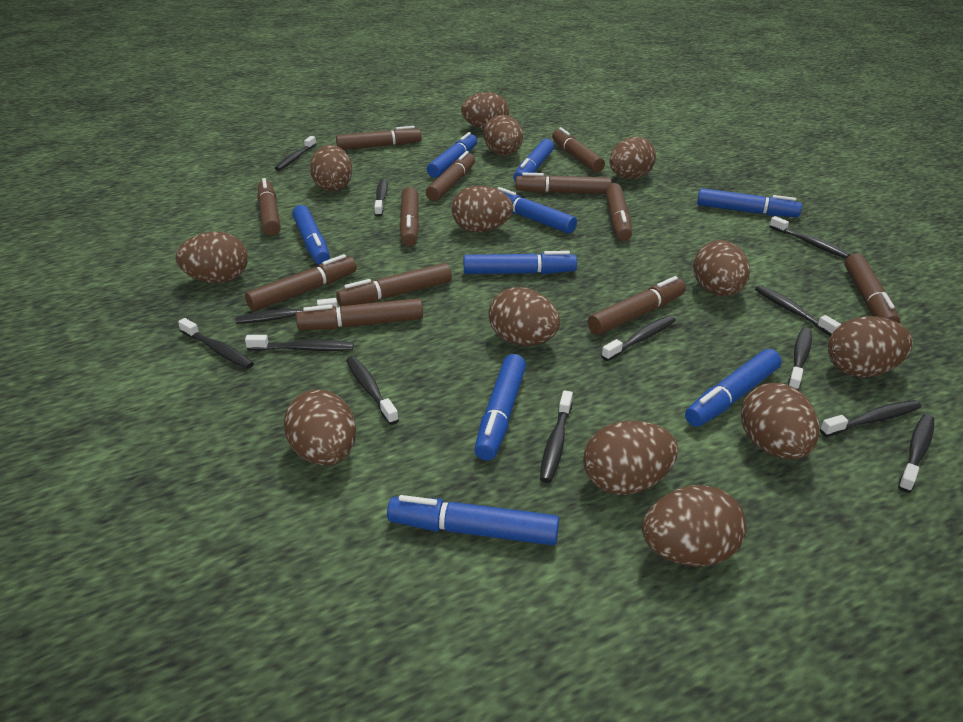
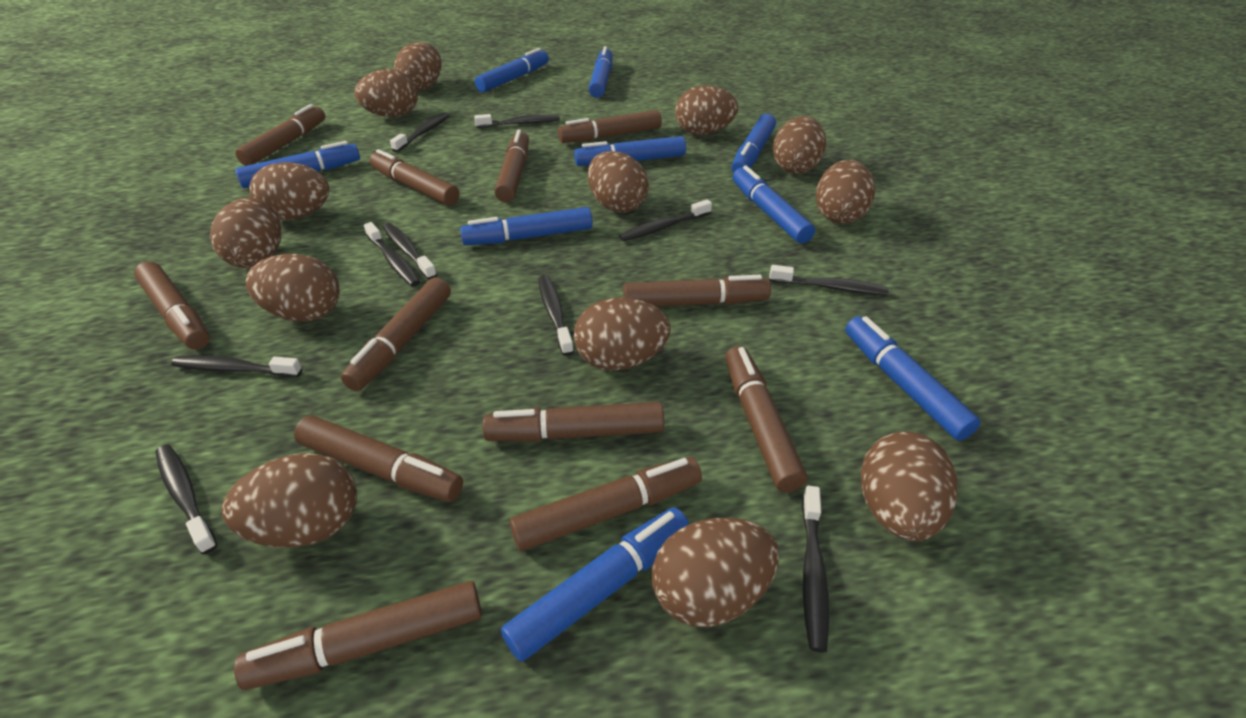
black toothbrush: 13 -> 10

